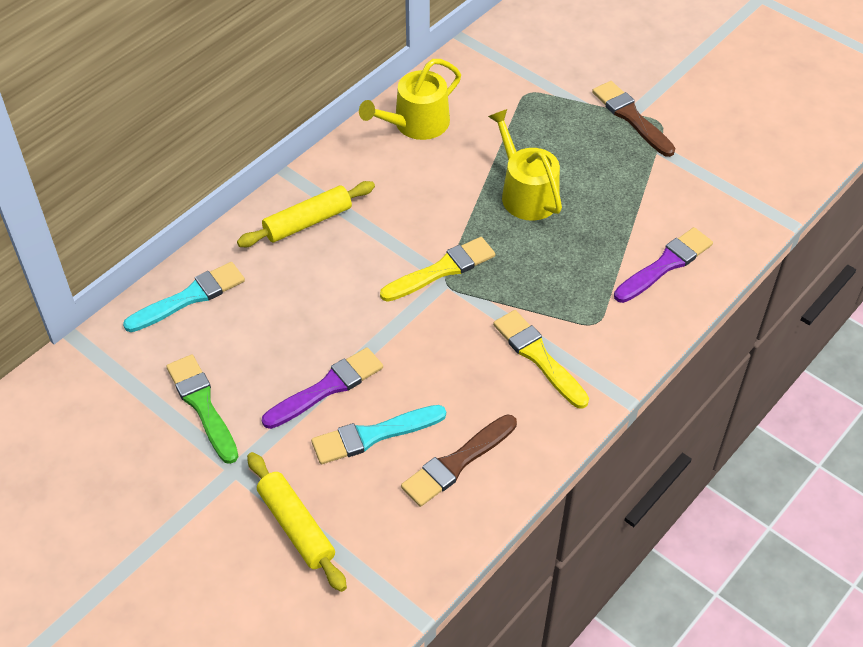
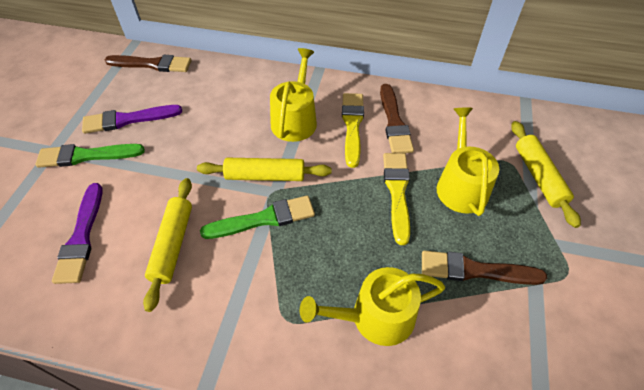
brown brush: 2 -> 3
green brush: 1 -> 2
turquoise brush: 2 -> 0
yellow rolling pin: 2 -> 3
yellow watering can: 2 -> 3

